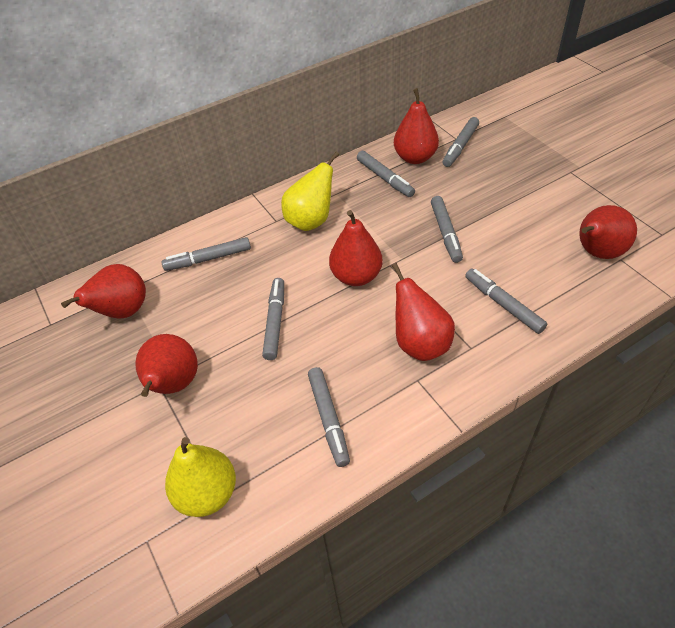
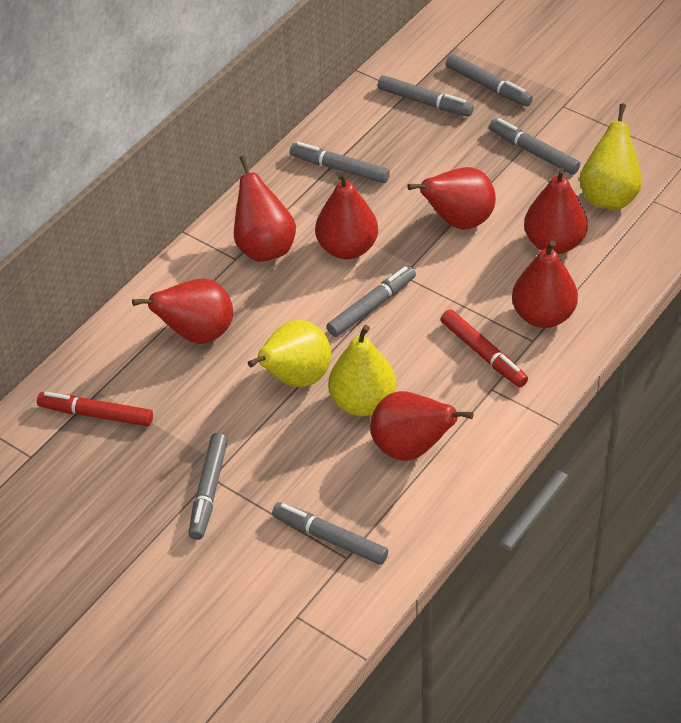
red marker: 0 -> 2
red pear: 6 -> 7
yellow pear: 2 -> 3

